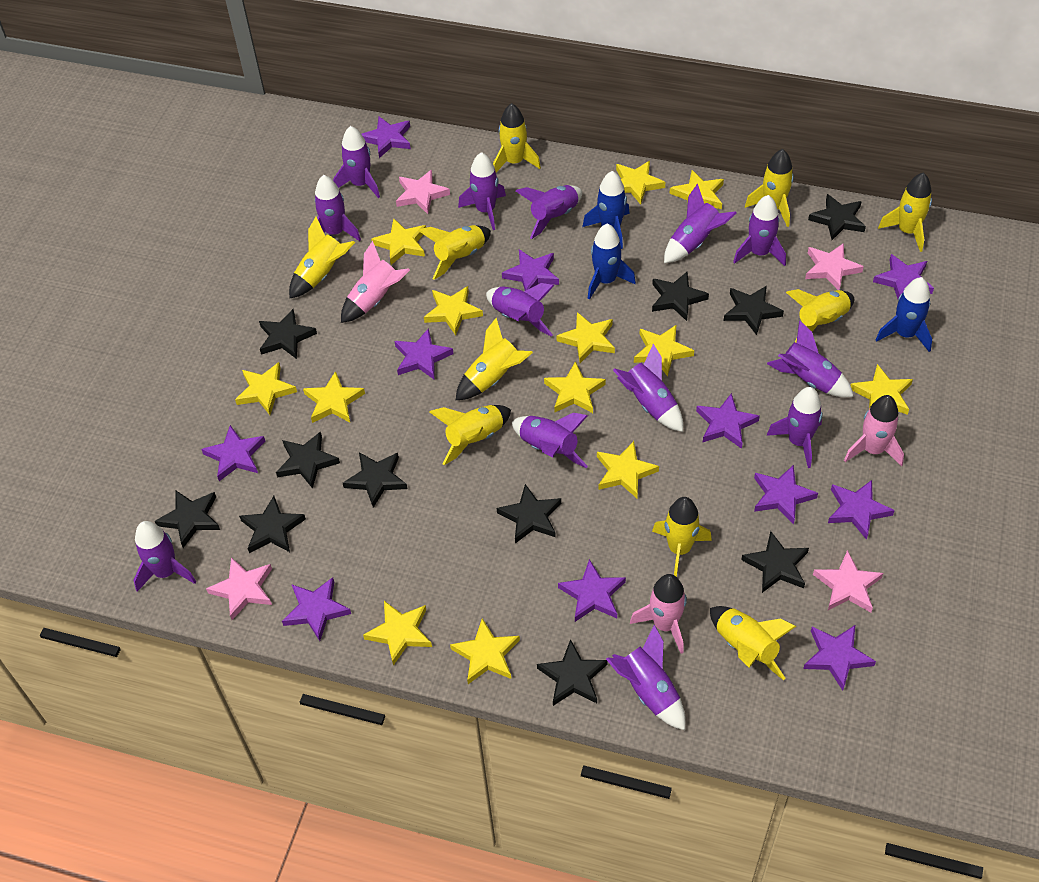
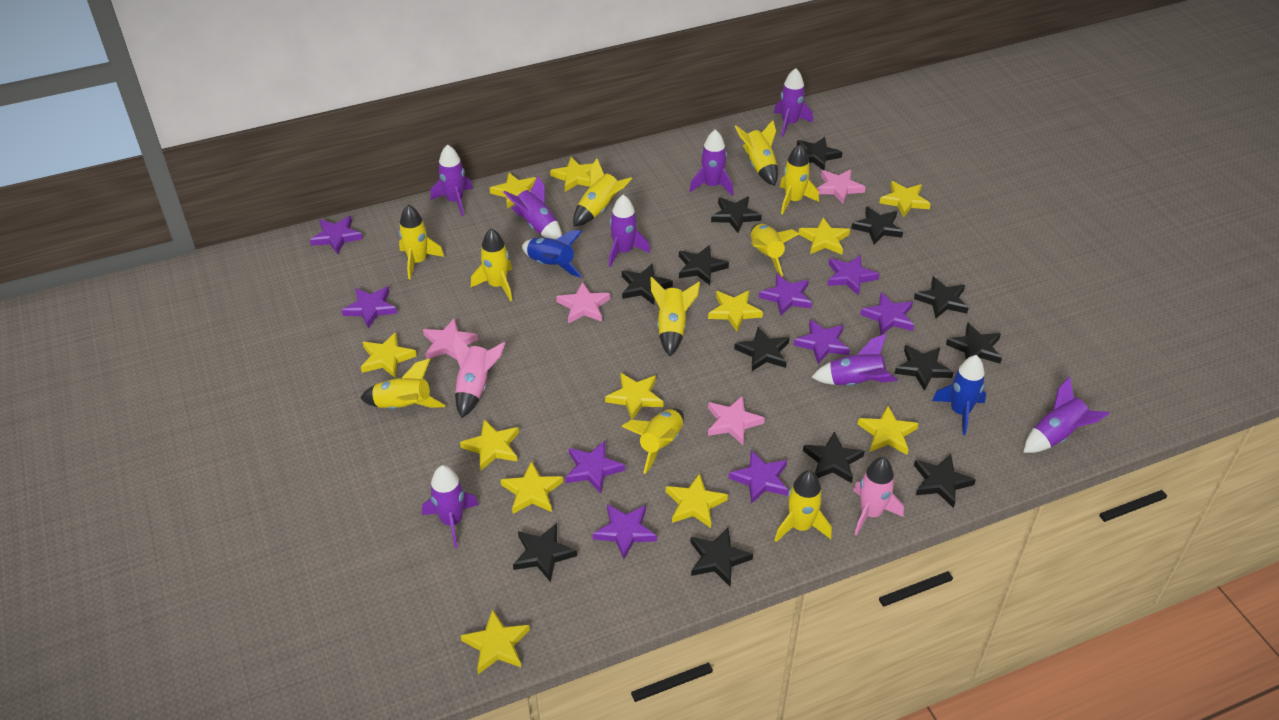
black star: 11 -> 13
blue rocket: 3 -> 2
pink rocket: 3 -> 2
purple rocket: 13 -> 8
purple star: 11 -> 9
yellow star: 13 -> 12

